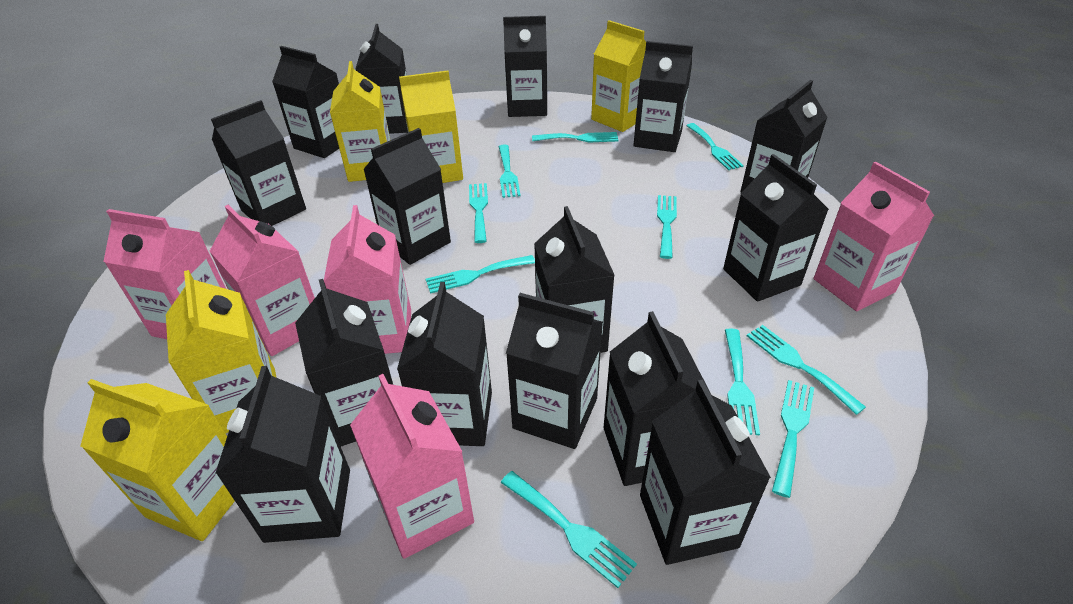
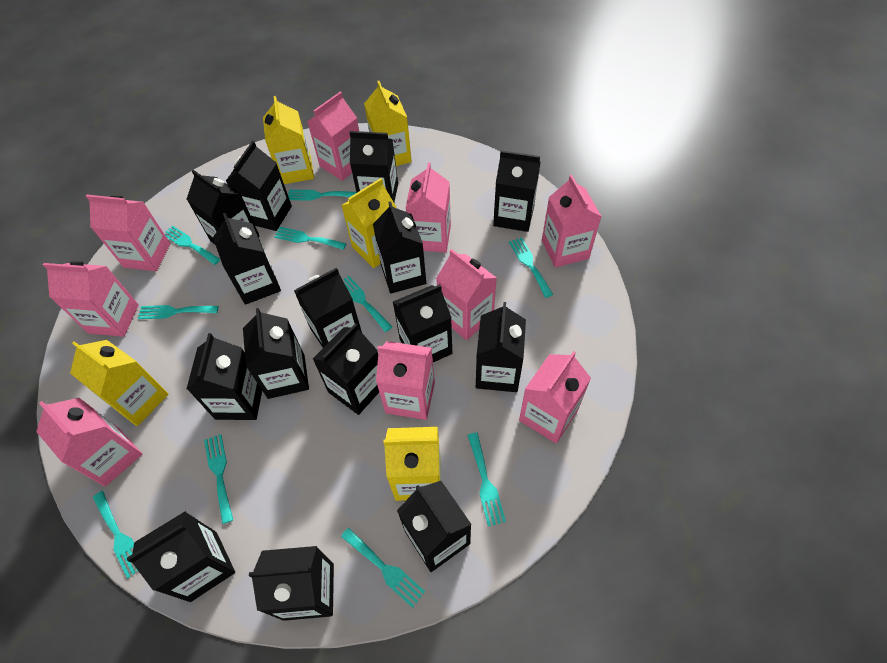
pink carton: 5 -> 9

